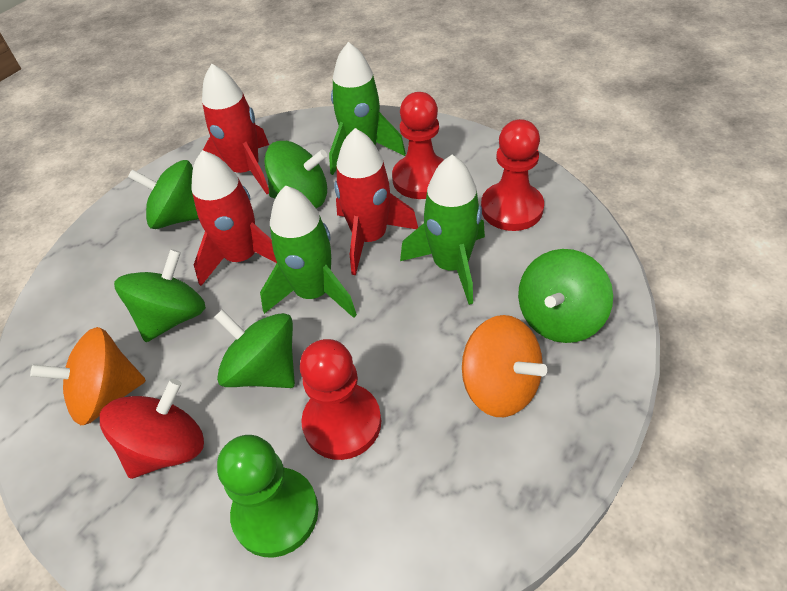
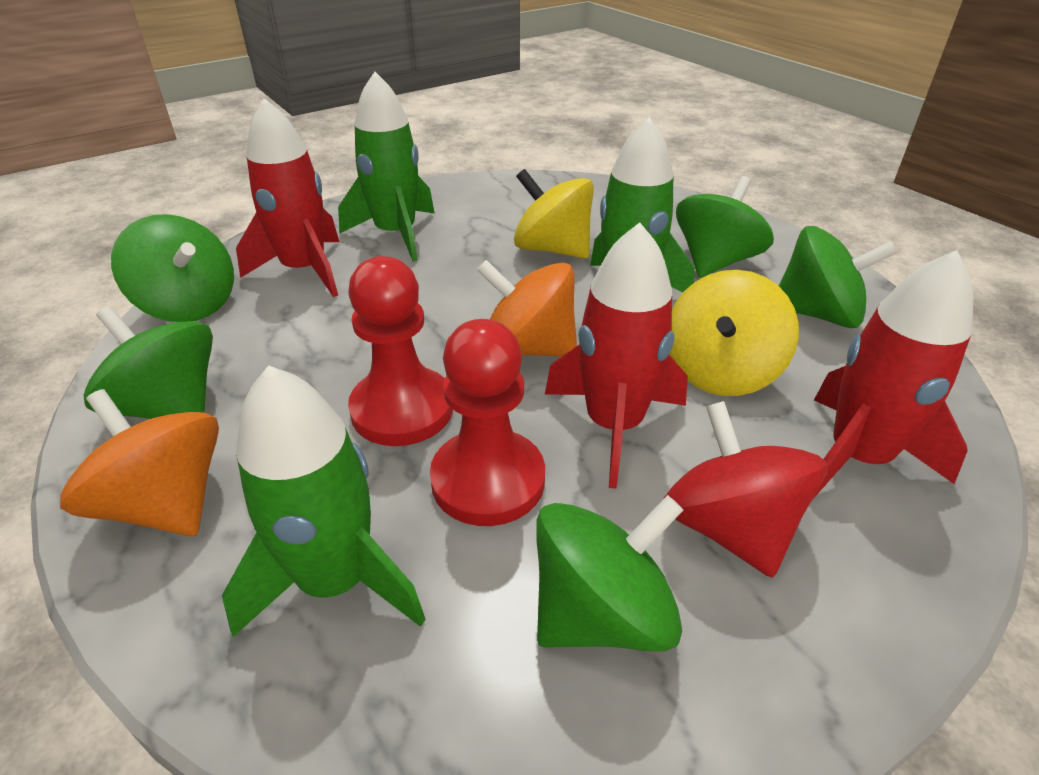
green pawn: 1 -> 0
red pawn: 3 -> 2
yellow spinning top: 0 -> 2

